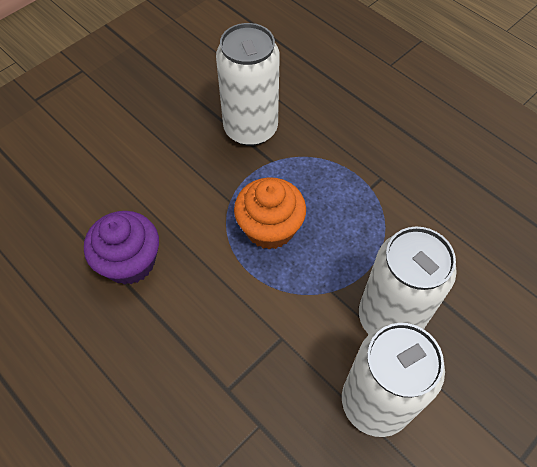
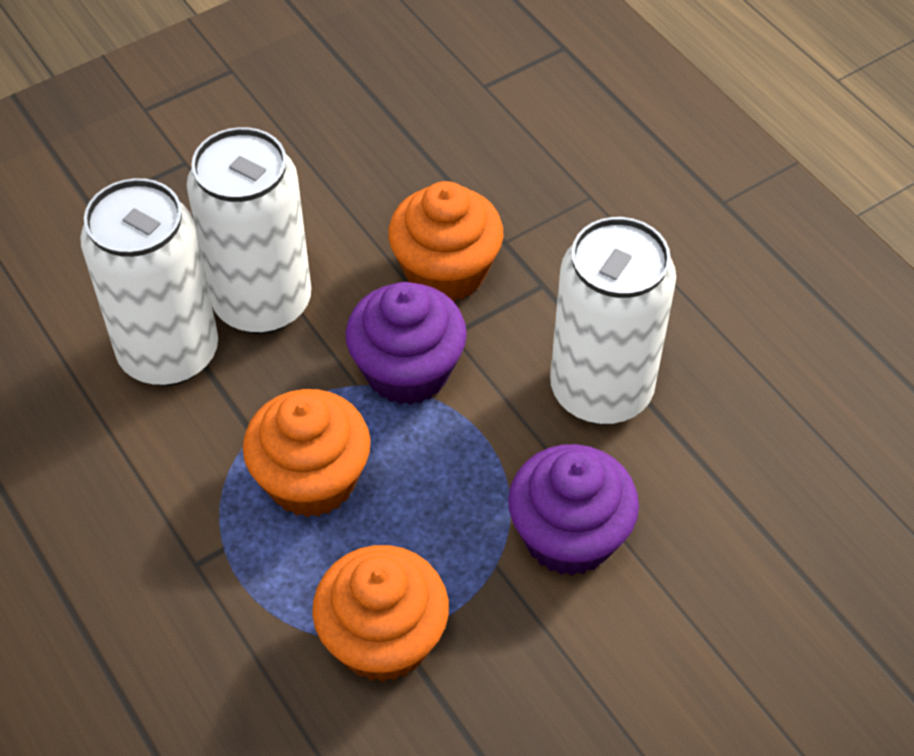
orange cupcake: 1 -> 3
purple cupcake: 1 -> 2

